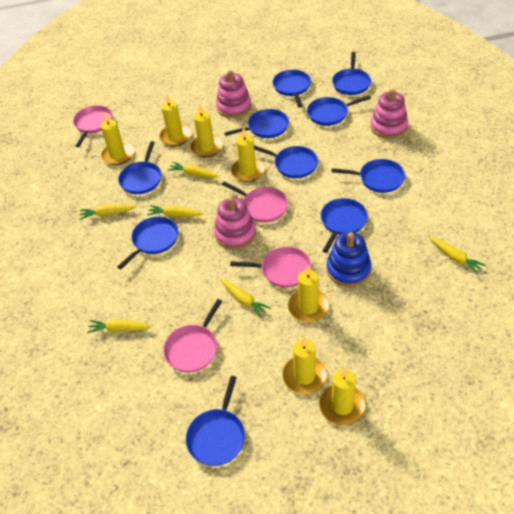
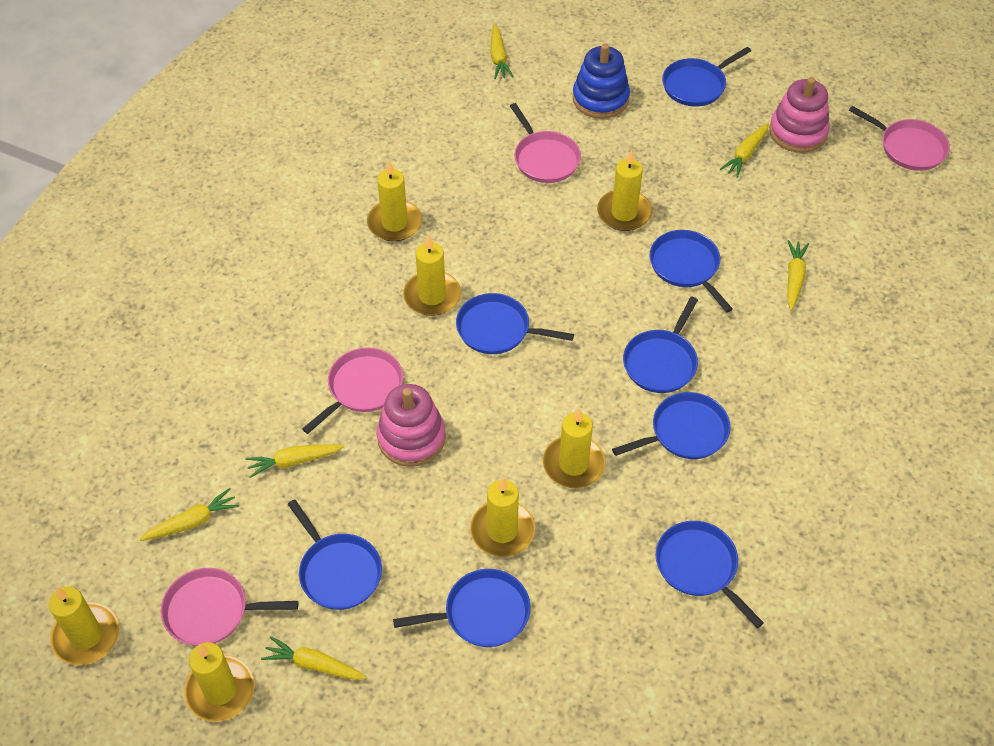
blue pan: 10 -> 8
pink stacking toy: 3 -> 2

